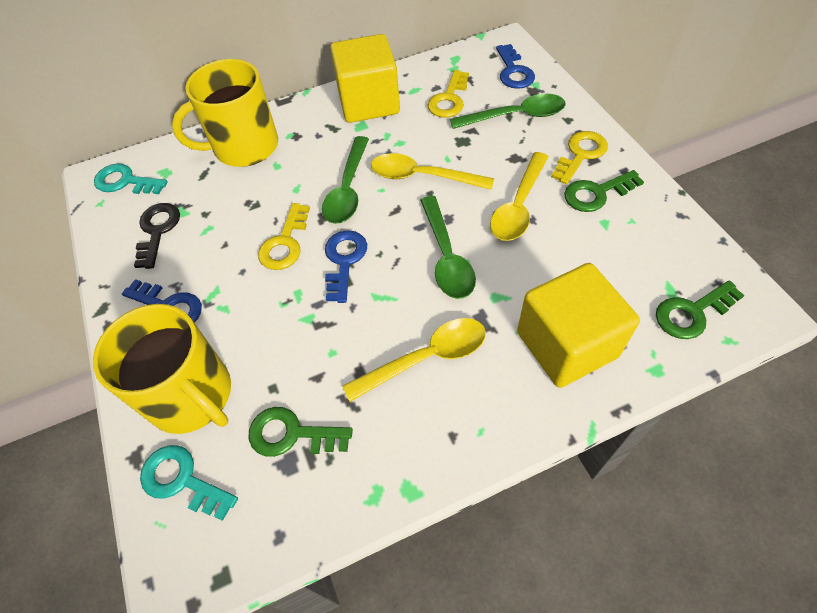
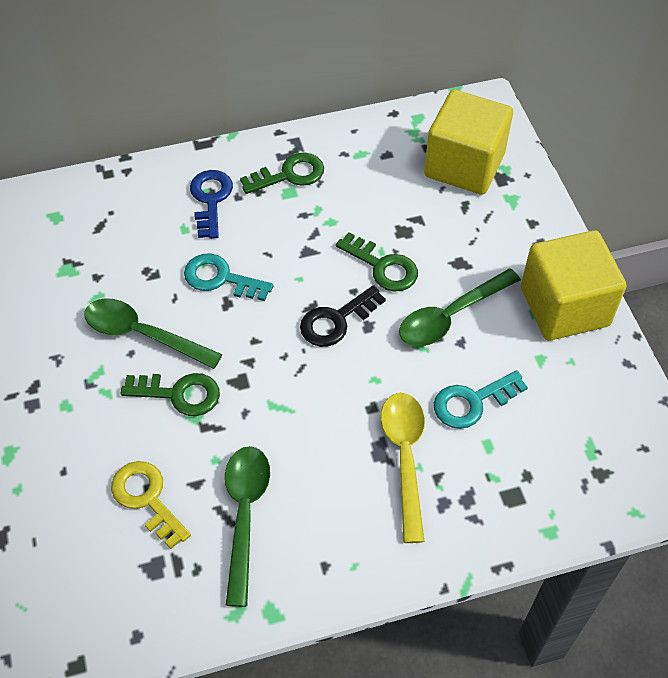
blue key: 3 -> 1
yellow key: 3 -> 1
yellow mug: 2 -> 0
yellow spoon: 3 -> 1

